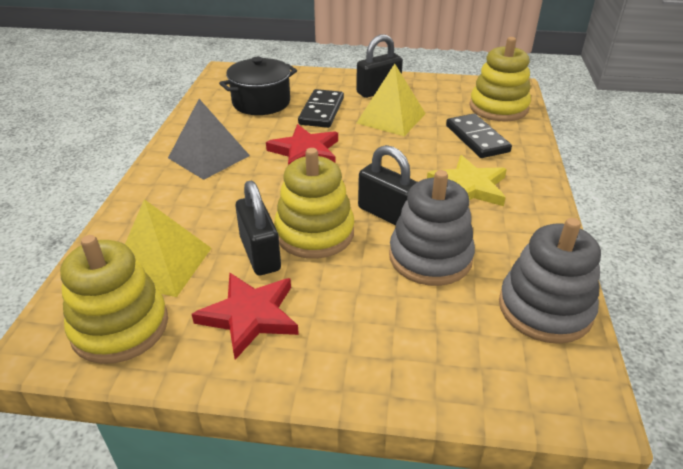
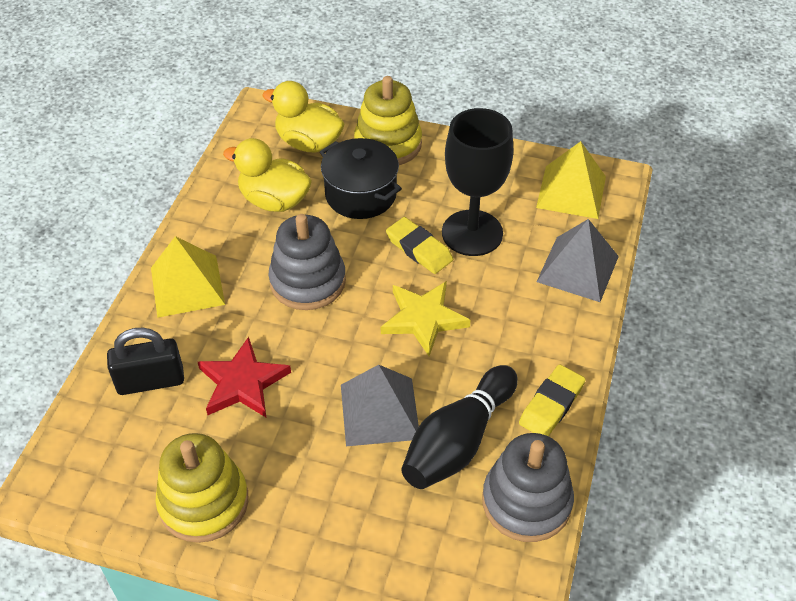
black bowling pin: 0 -> 1
black domino: 2 -> 0
black goblet: 0 -> 1
black padlock: 3 -> 1
grey pyramid: 1 -> 2
red star: 2 -> 1
yellow duck: 0 -> 2
yellow eraser: 0 -> 2
yellow stacking toy: 3 -> 2

